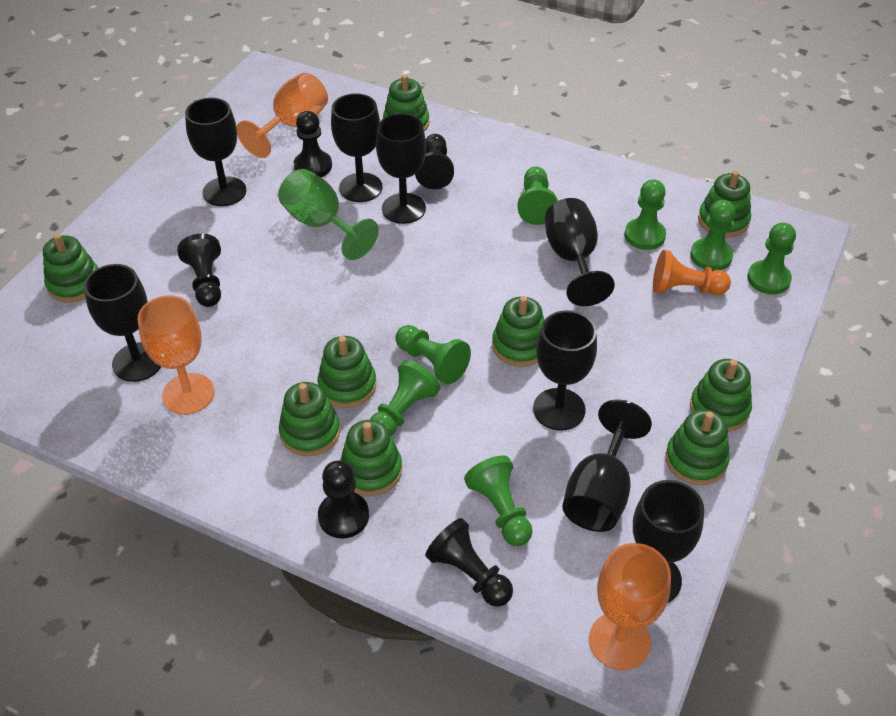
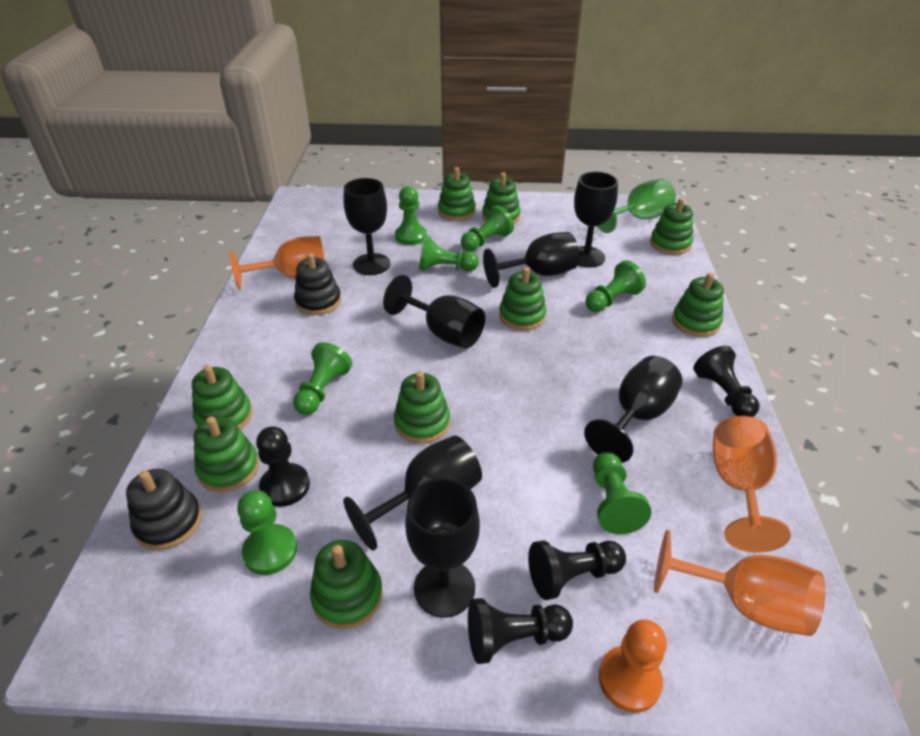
black goblet: 8 -> 7
black pawn: 5 -> 4
black stacking toy: 0 -> 2

